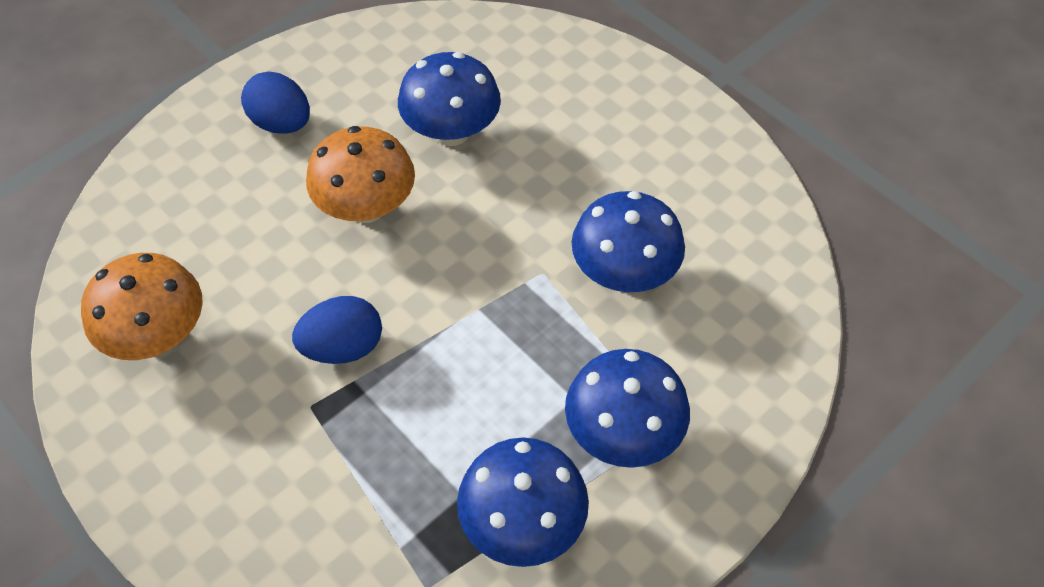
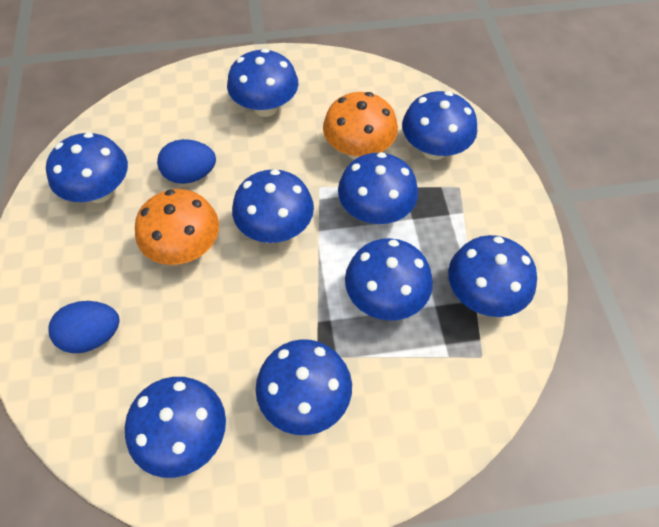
blue mushroom: 4 -> 9

